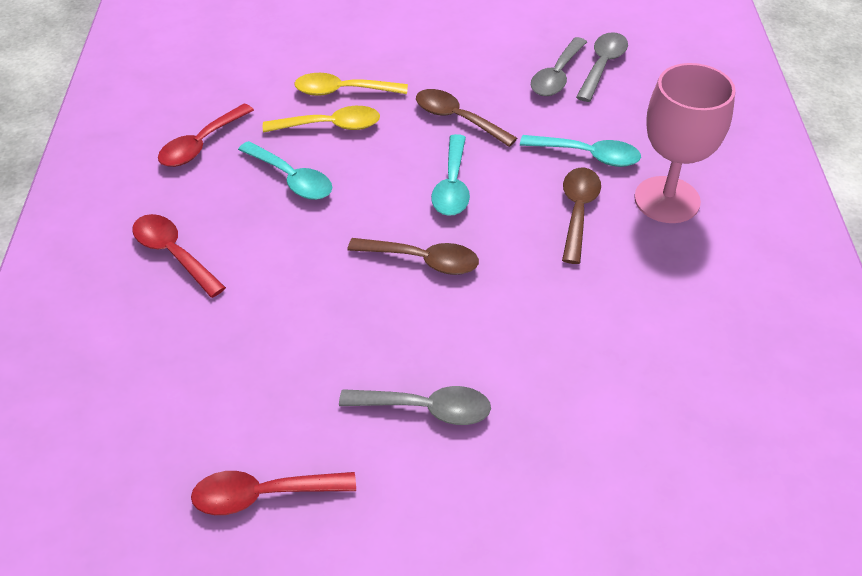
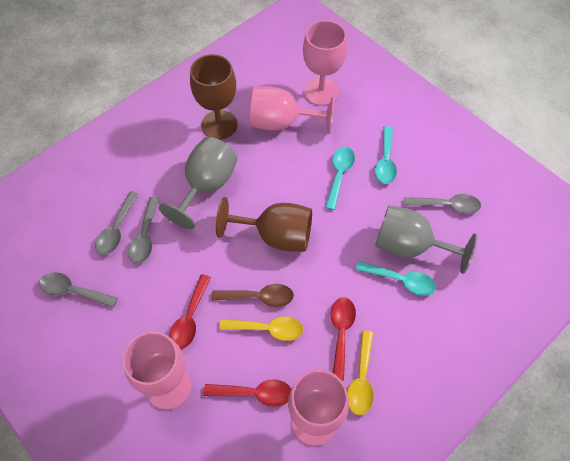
brown goblet: 0 -> 2
brown spoon: 3 -> 1
grey goblet: 0 -> 2
grey spoon: 3 -> 4
pink goblet: 1 -> 4

